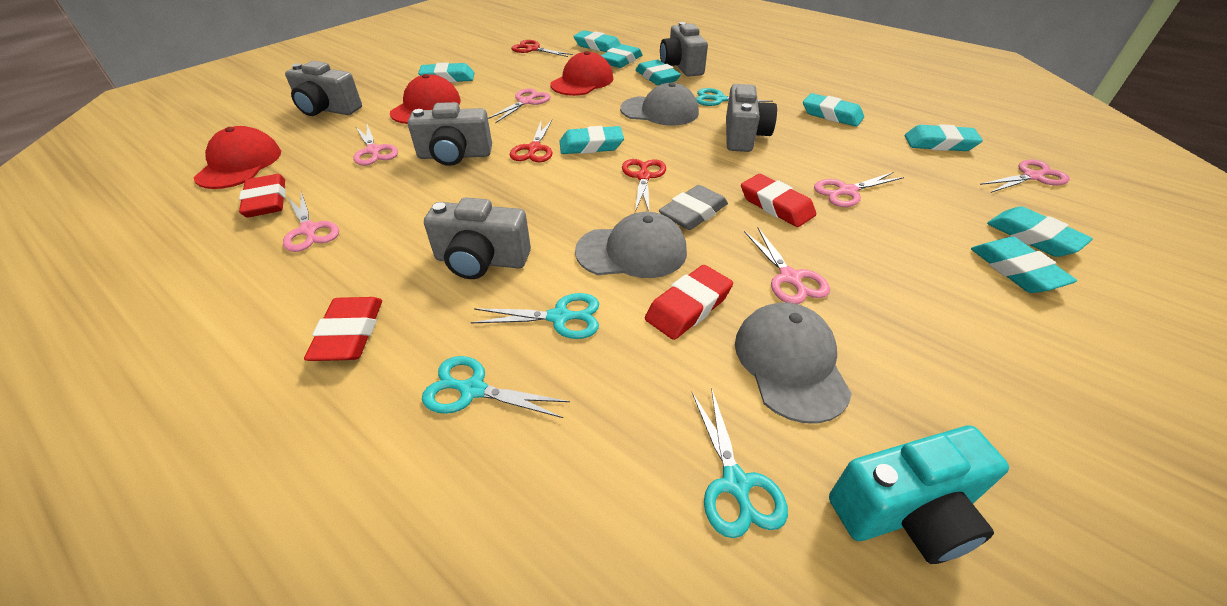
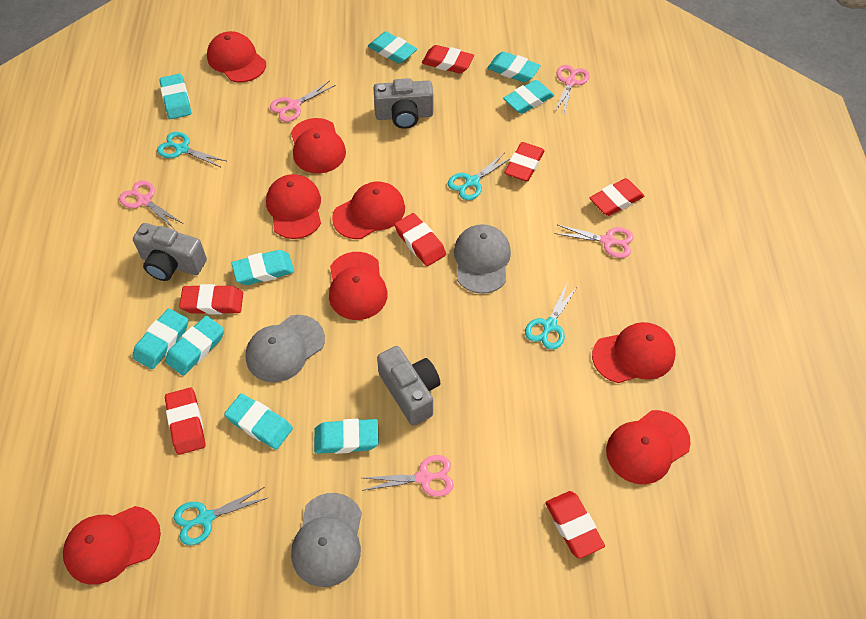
grey camera: 5 -> 3
grey eraser: 1 -> 0
pink scissors: 6 -> 5
red cap: 3 -> 8
red eraser: 4 -> 7
red scissors: 3 -> 0
turquoise camera: 1 -> 0

